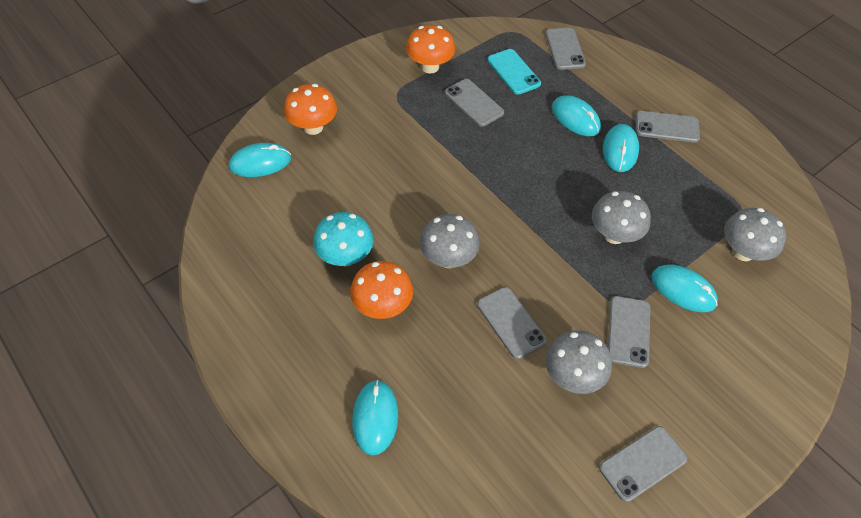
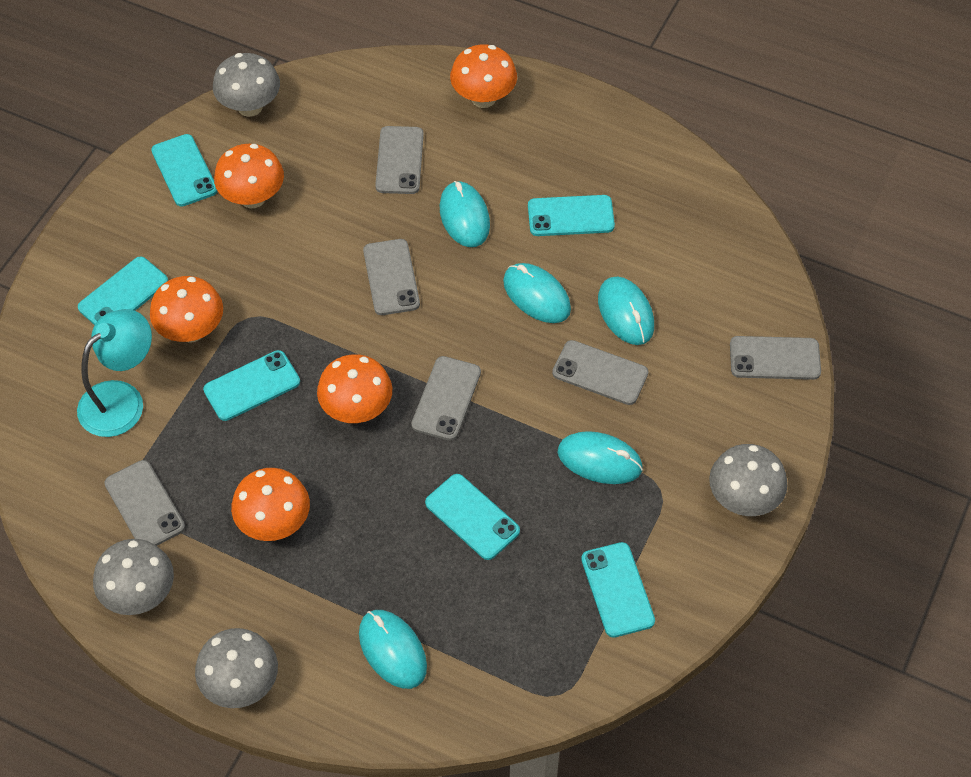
orange mushroom: 3 -> 5
turquoise lamp: 0 -> 1
turquoise mushroom: 1 -> 0
turquoise phone: 1 -> 6

